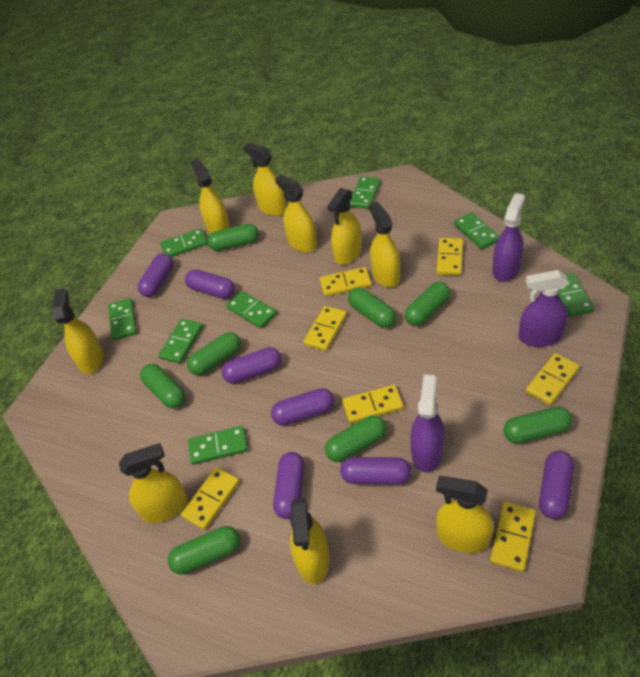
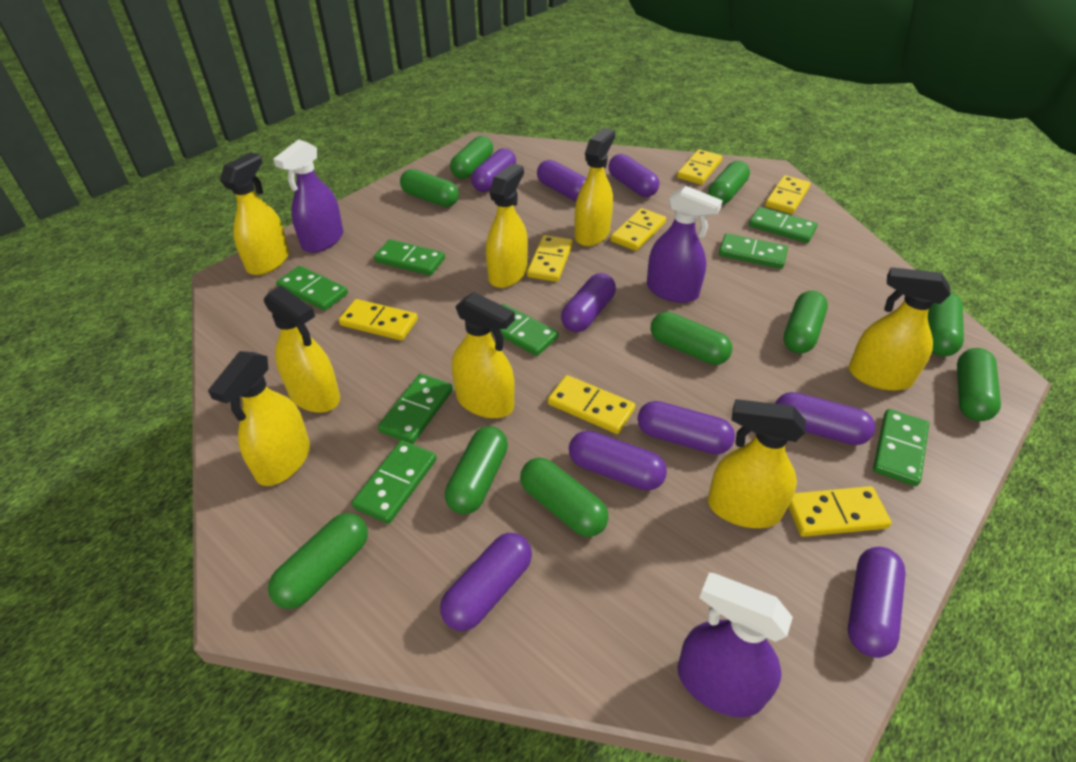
green capsule: 8 -> 10
purple capsule: 7 -> 9
yellow spray bottle: 9 -> 8

